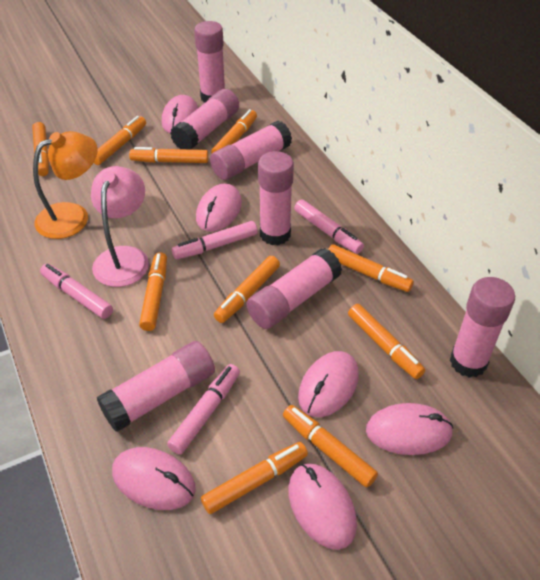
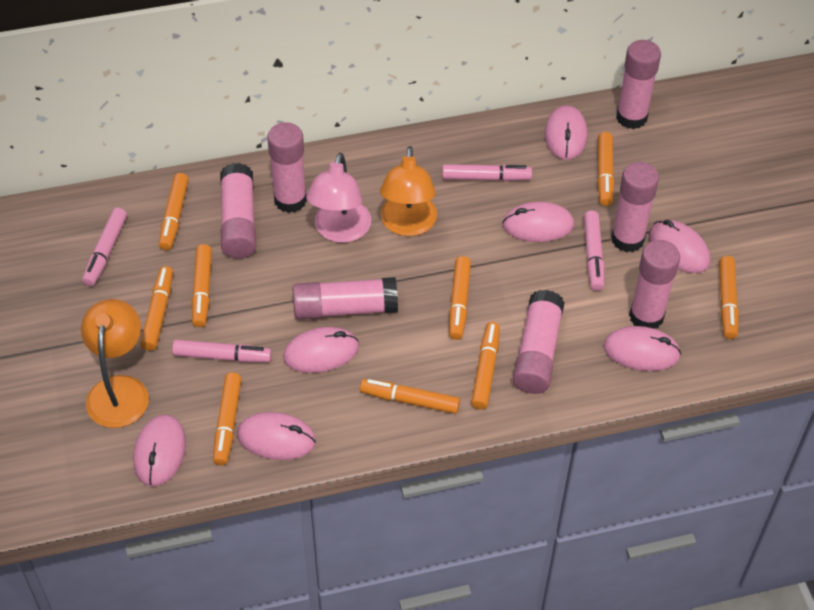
orange lamp: 1 -> 2
orange marker: 10 -> 9
pink mouse: 6 -> 7

